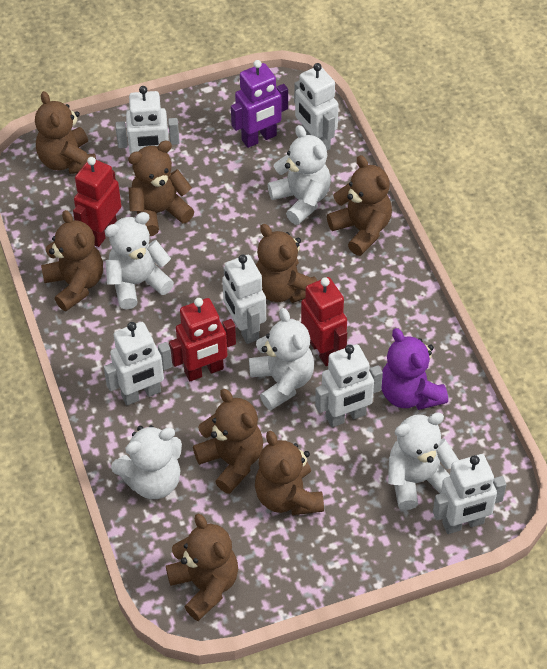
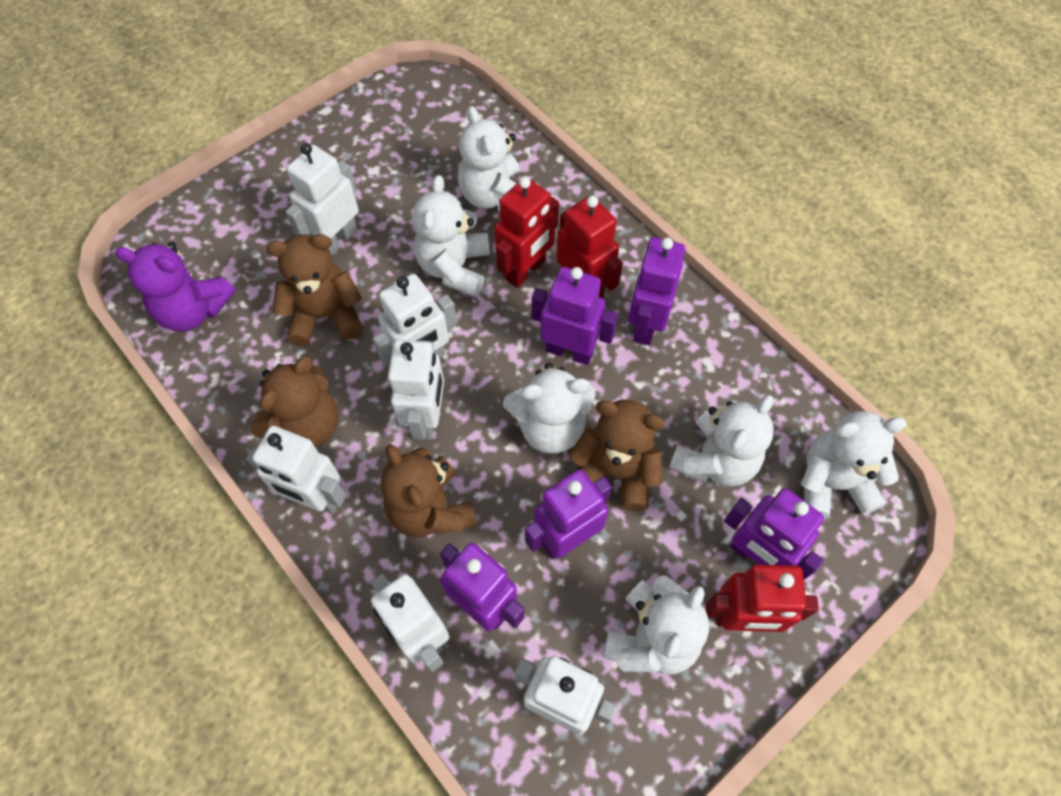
brown teddy bear: 8 -> 4
purple robot: 1 -> 5
white teddy bear: 5 -> 6

